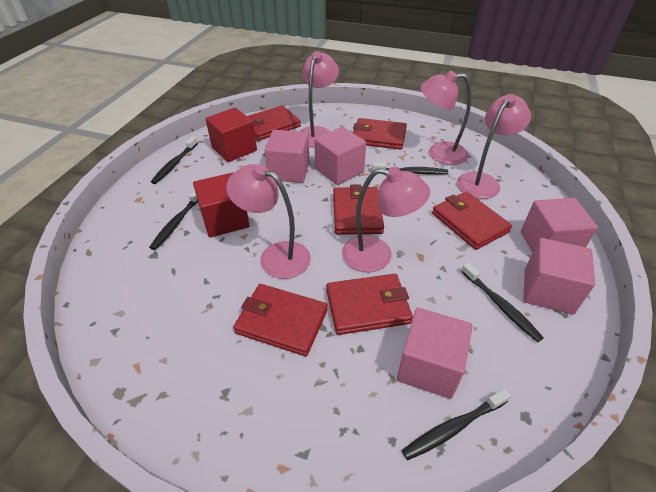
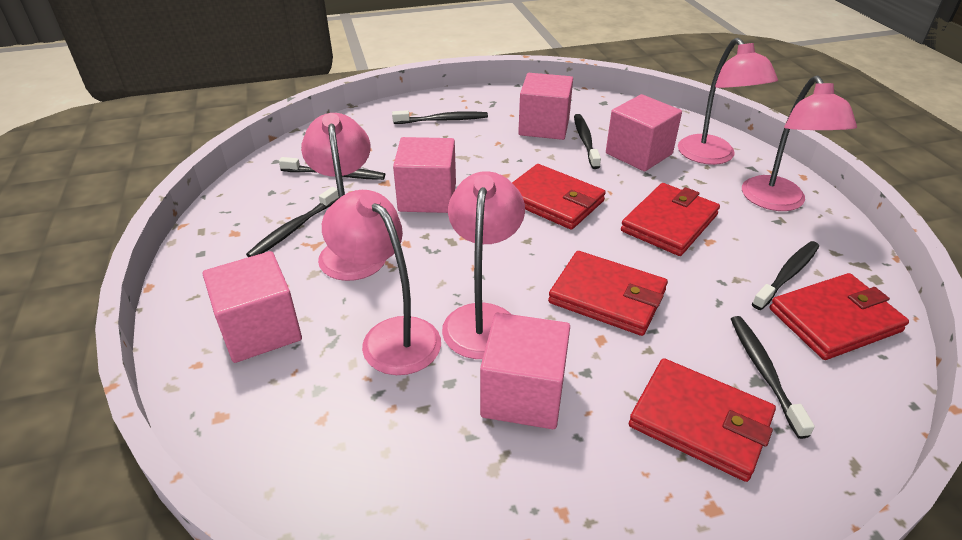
black toothbrush: 5 -> 6
red cube: 2 -> 0
red wallet: 6 -> 5

